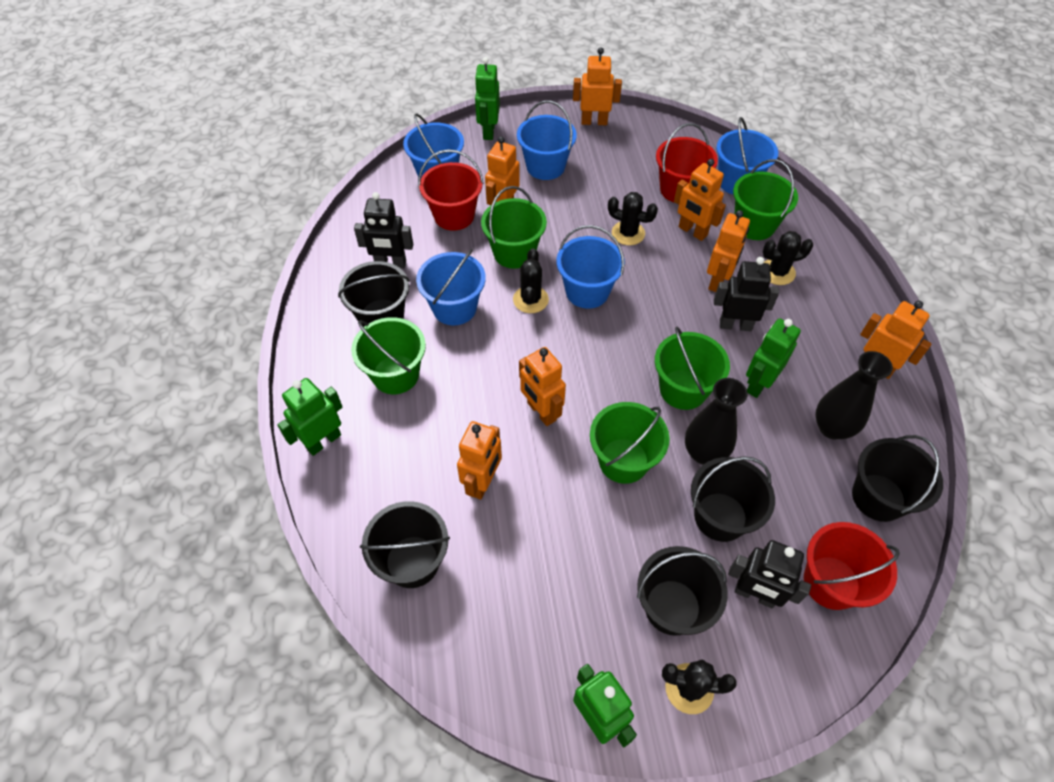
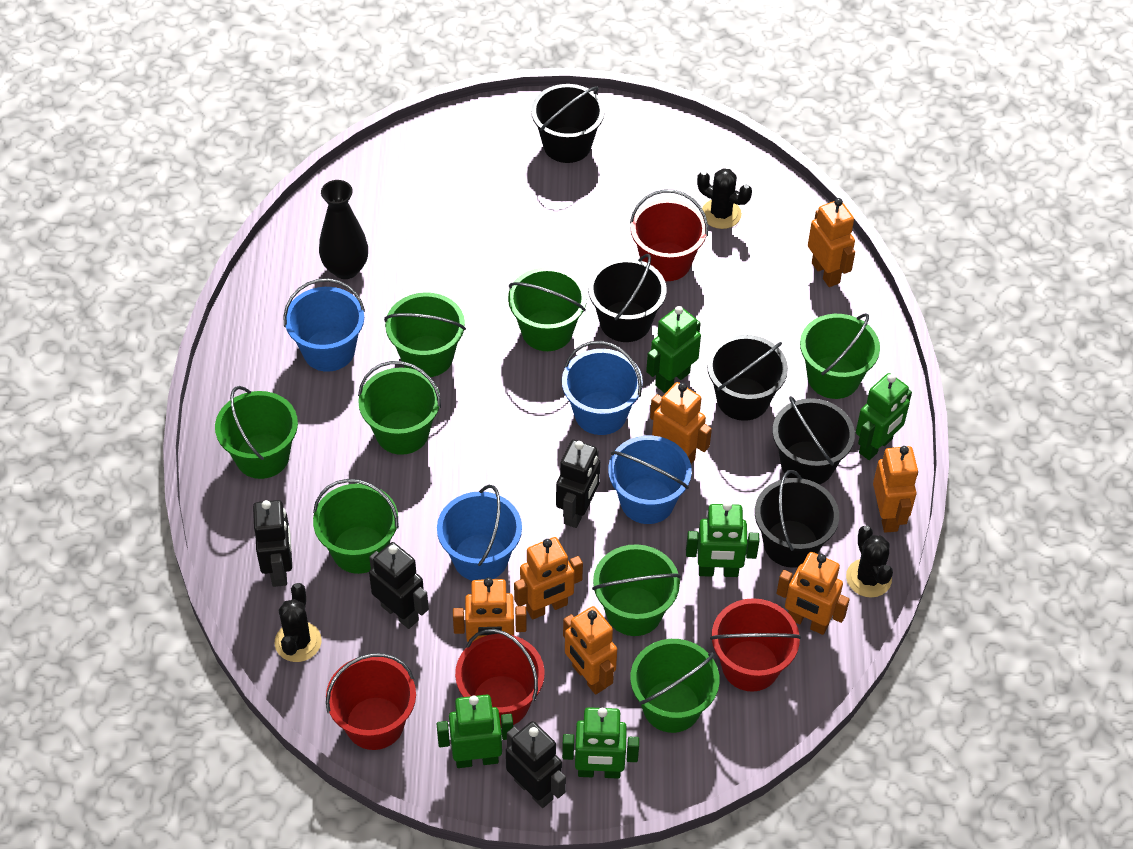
black cactus: 4 -> 3
black robot: 3 -> 4
black vase: 2 -> 1
blue bucket: 5 -> 4
green bucket: 5 -> 8
green robot: 4 -> 5
red bucket: 3 -> 4

